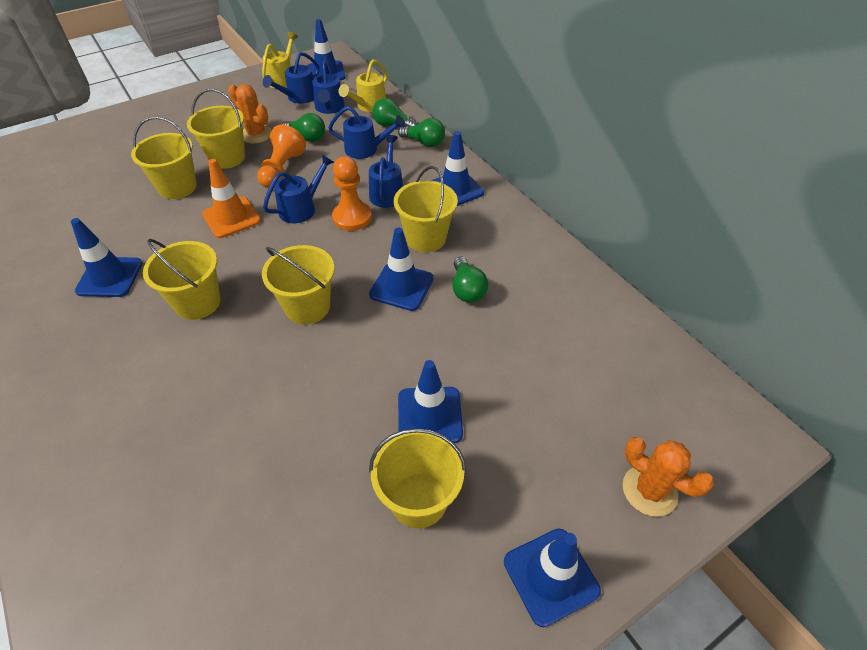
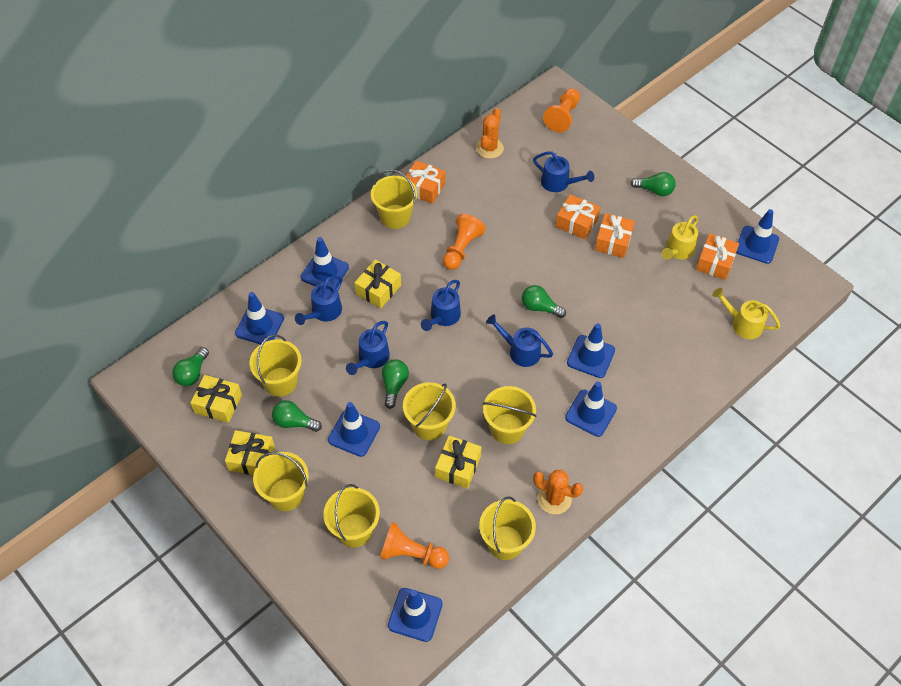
blue traffic cone: 6 -> 7
green light bulb: 4 -> 5
orange gift: 0 -> 4
orange pawn: 2 -> 3
orange traffic cone: 1 -> 0
yellow bucket: 6 -> 7
yellow gift: 0 -> 4

